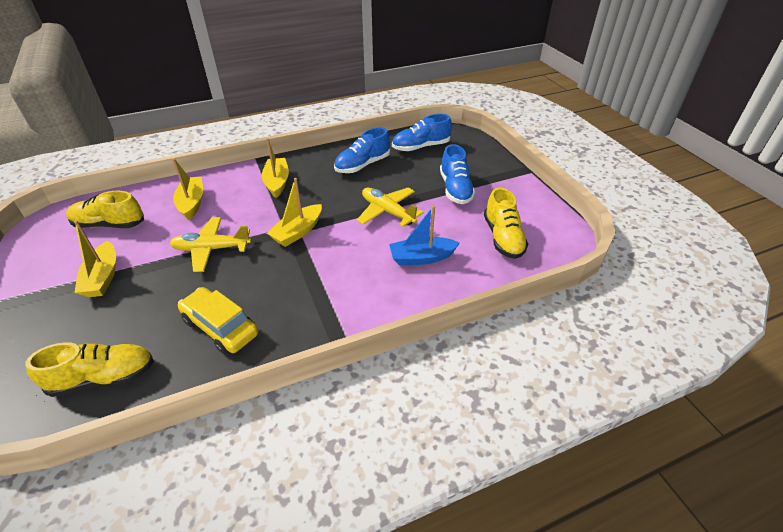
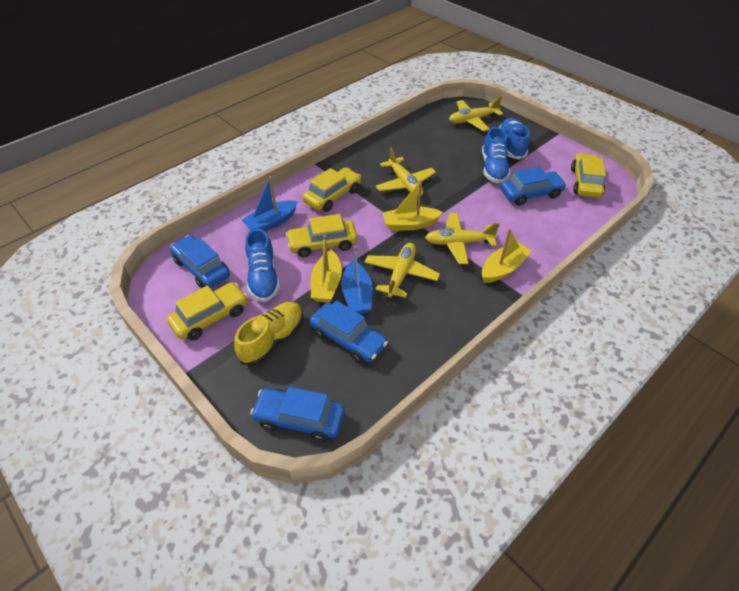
blue boat: 1 -> 2
blue car: 0 -> 4
yellow boat: 4 -> 3
yellow car: 1 -> 4
yellow plane: 2 -> 4
yellow shoe: 3 -> 1

